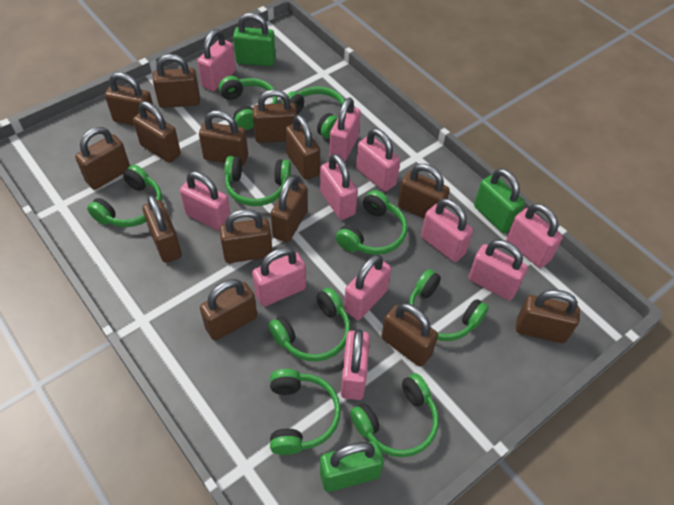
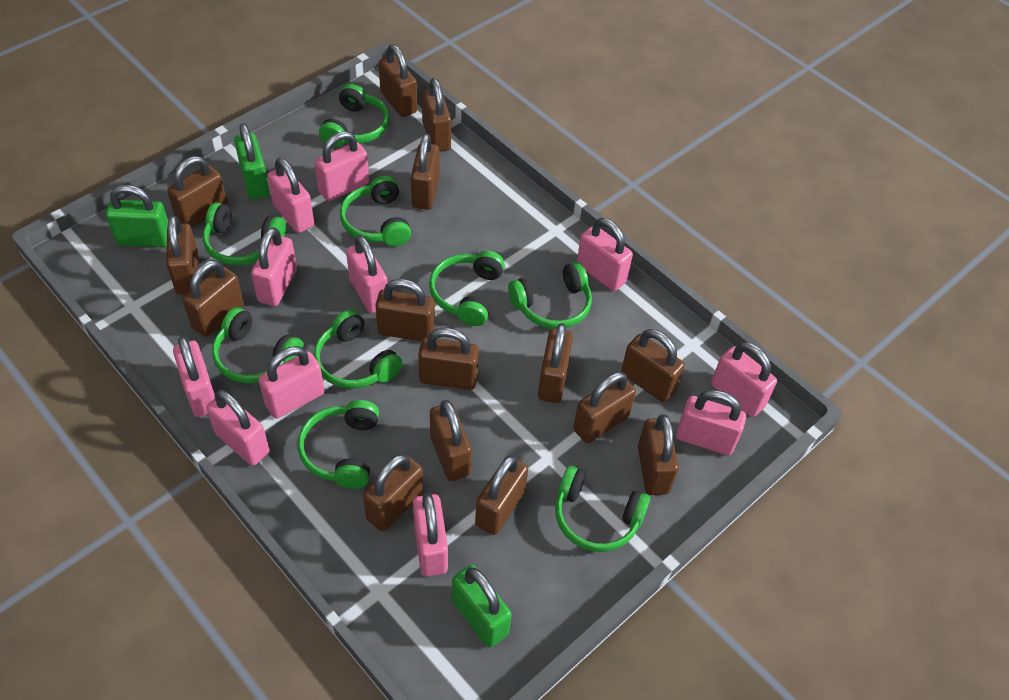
brown padlock: 14 -> 15

